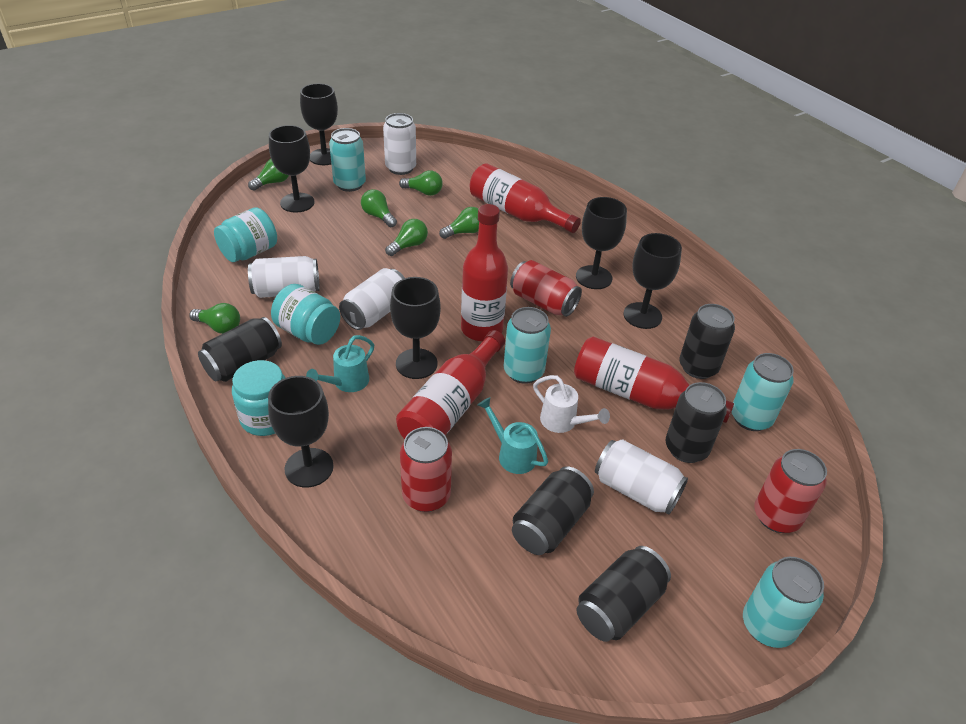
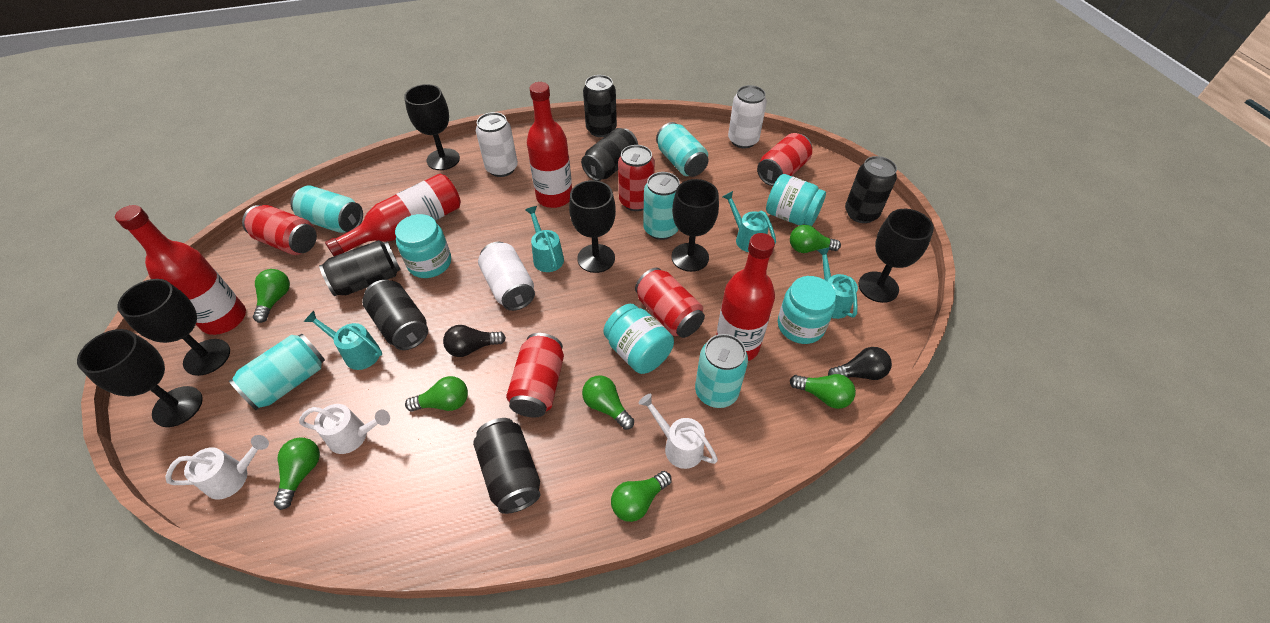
black can: 5 -> 6
black light bulb: 0 -> 2
green light bulb: 6 -> 7
red can: 3 -> 5
turquoise can: 4 -> 5
turquoise jar: 3 -> 4
turquoise watering can: 2 -> 4
white can: 4 -> 3
white watering can: 1 -> 3

